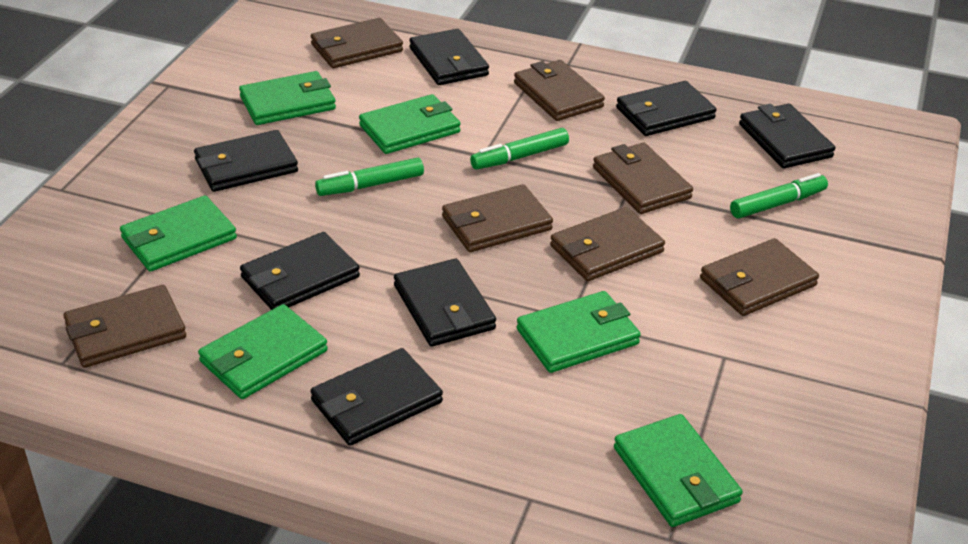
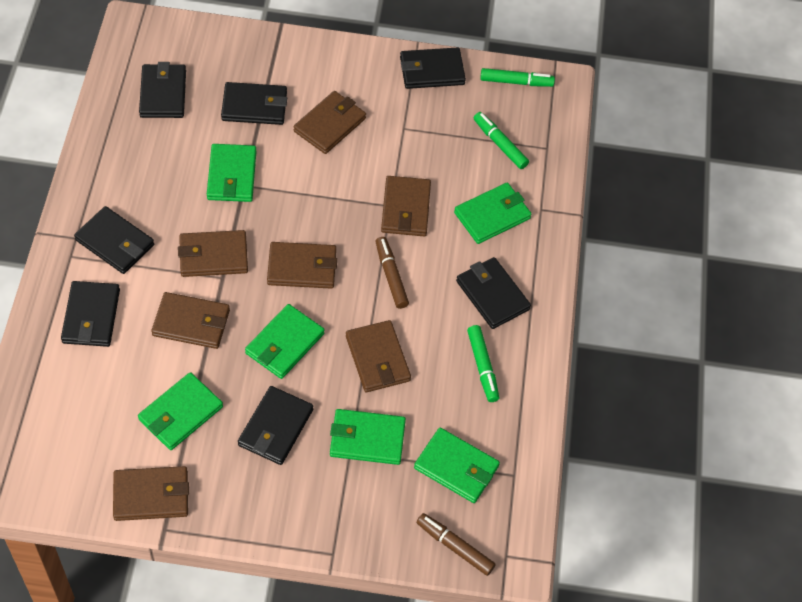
brown marker: 0 -> 2

